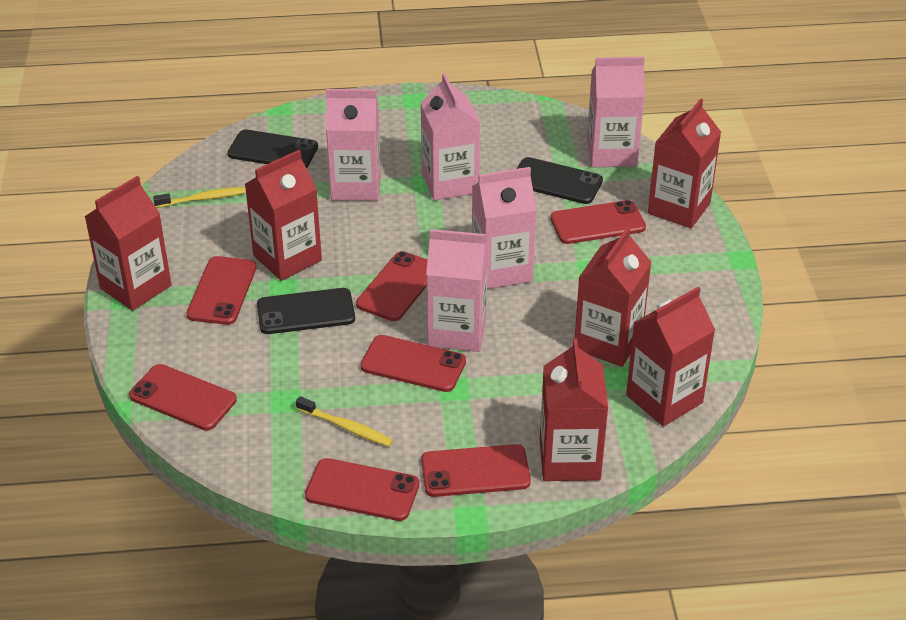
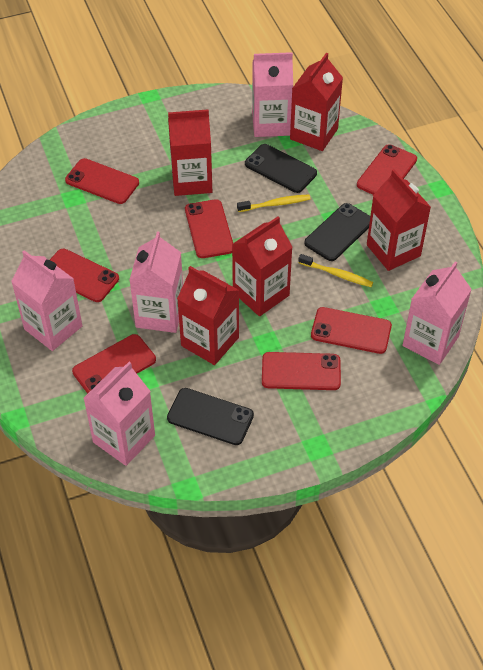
red carton: 6 -> 5

